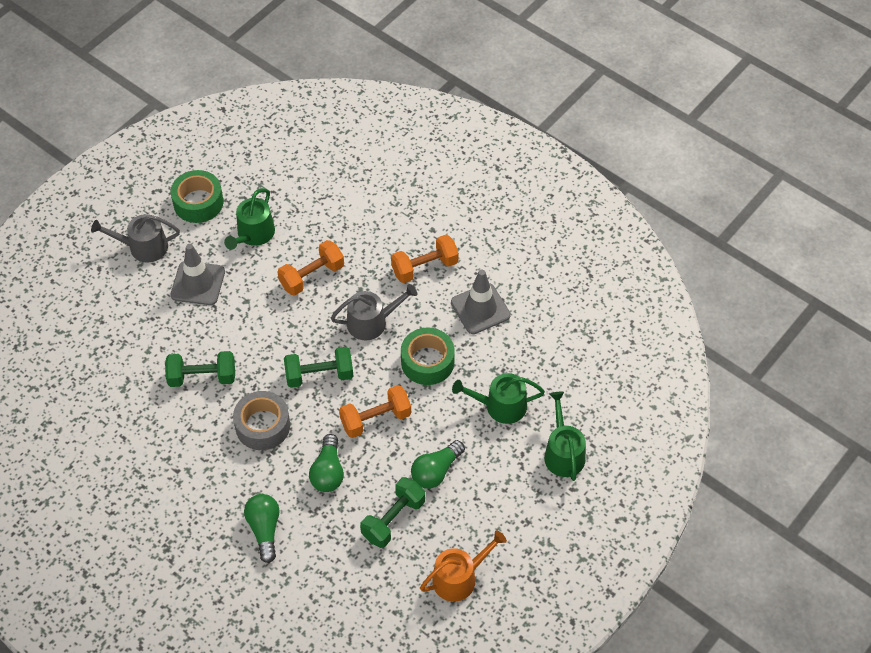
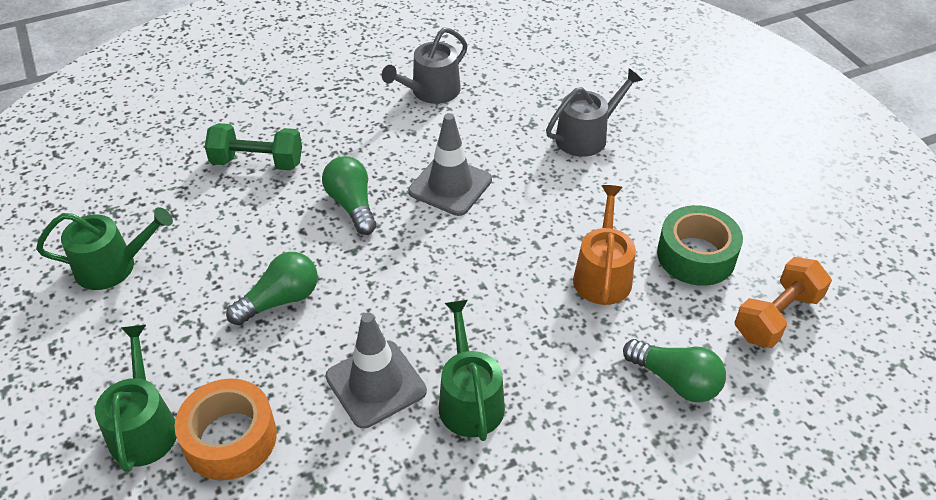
green dumbbell: 3 -> 1
green tape: 2 -> 1
grey tape: 1 -> 0
orange dumbbell: 3 -> 1
orange tape: 0 -> 1

